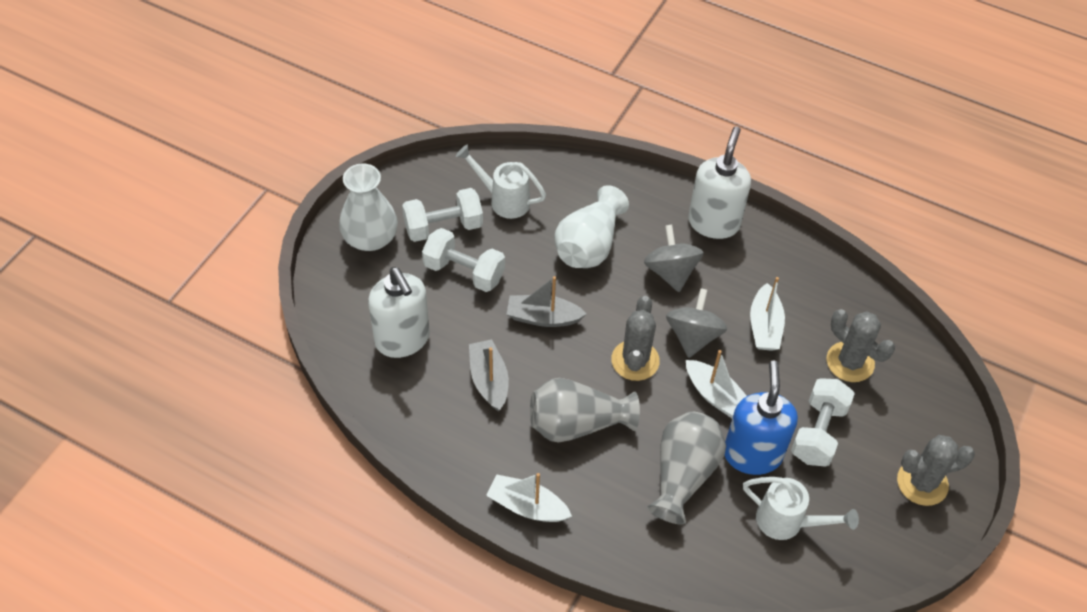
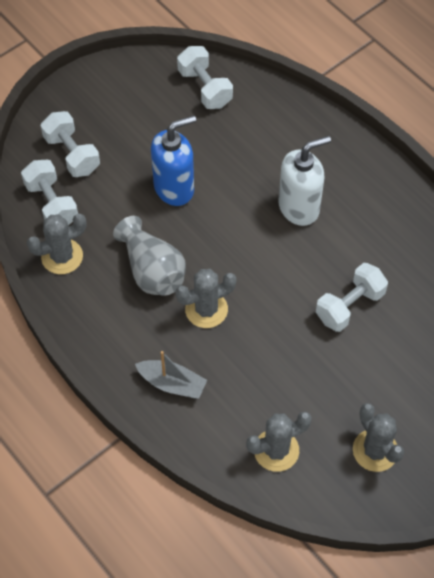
grey boat: 2 -> 1
grey cactus: 3 -> 4
grey spinning top: 2 -> 0
grey vase: 2 -> 1
white boat: 3 -> 0
white dumbbell: 3 -> 4
white soap dispenser: 2 -> 1
white vase: 2 -> 0
white watering can: 2 -> 0

